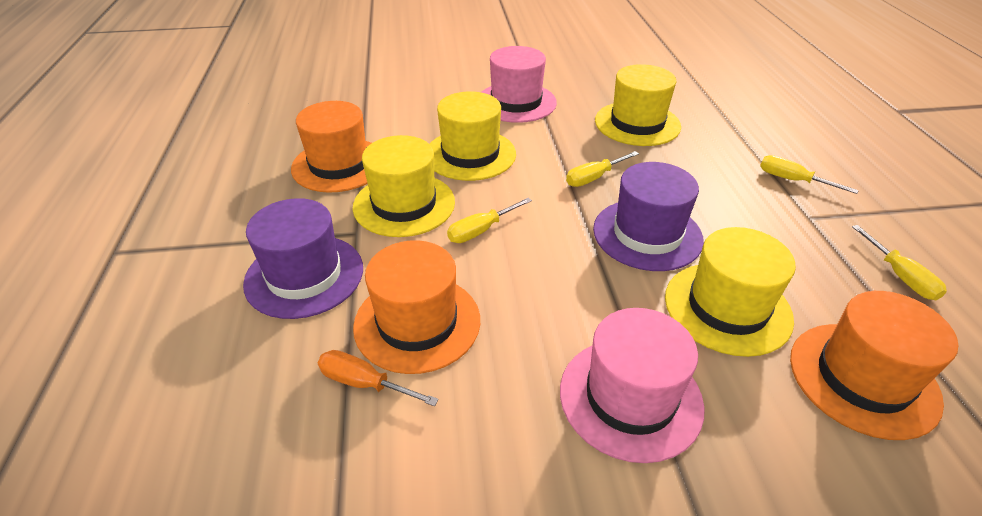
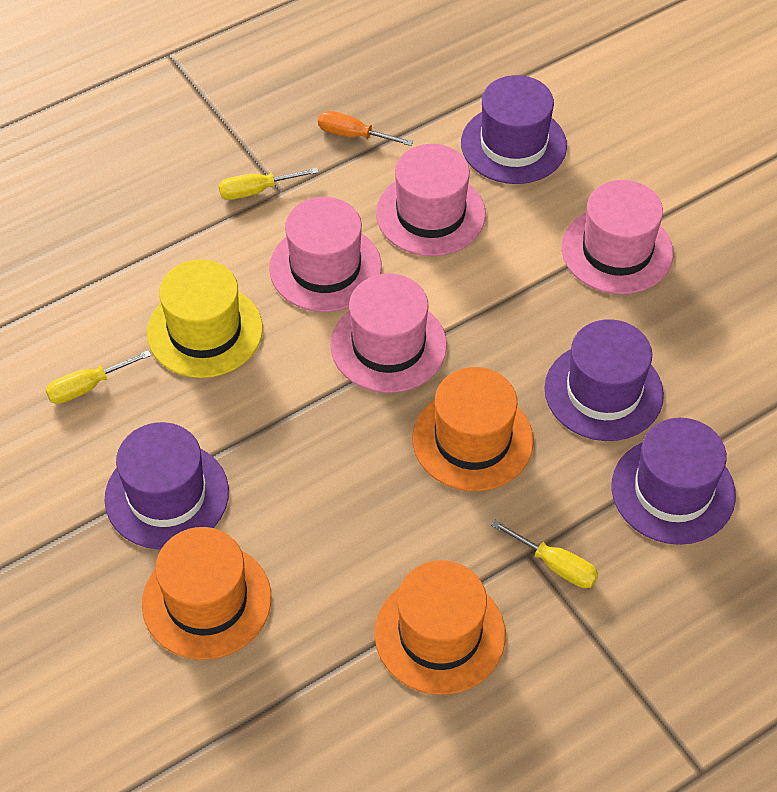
pink hat: 2 -> 4
purple hat: 2 -> 4
yellow hat: 4 -> 1
yellow screwdriver: 4 -> 3

